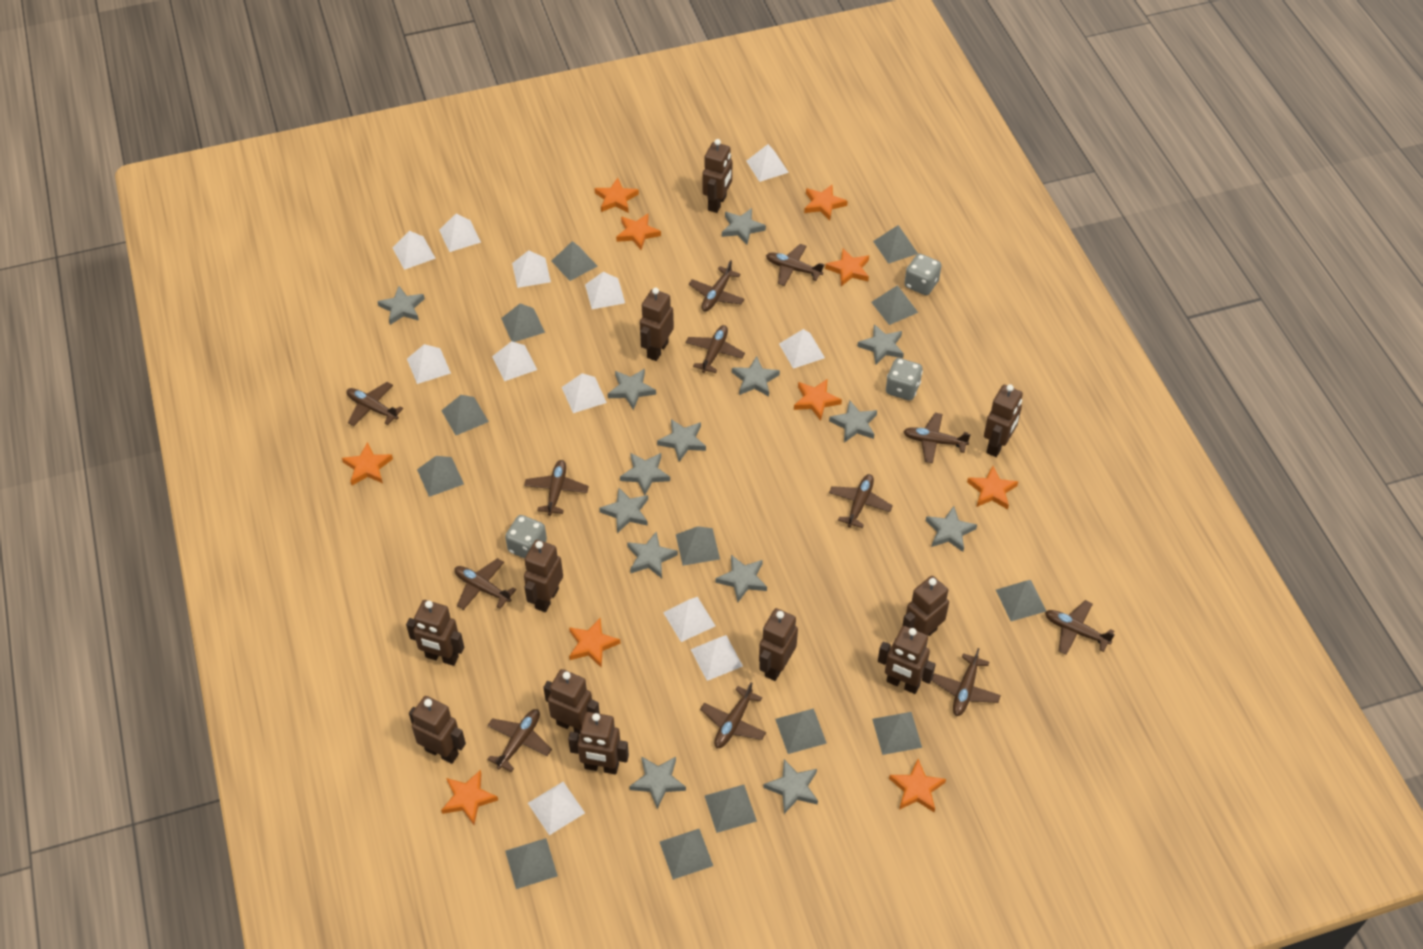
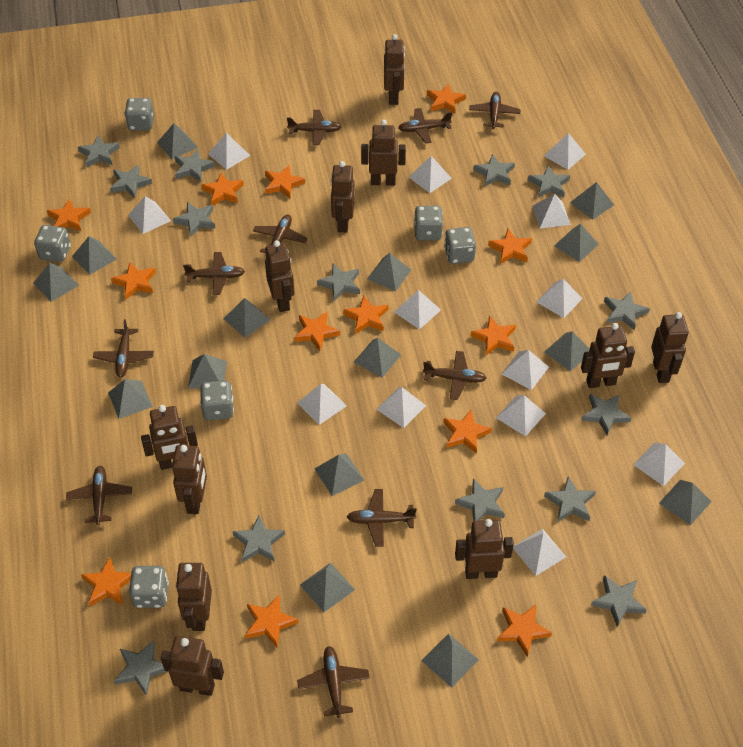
brown plane: 12 -> 10
grey dice: 3 -> 6
grey pyramid: 13 -> 15
orange star: 10 -> 13
white pyramid: 12 -> 13

